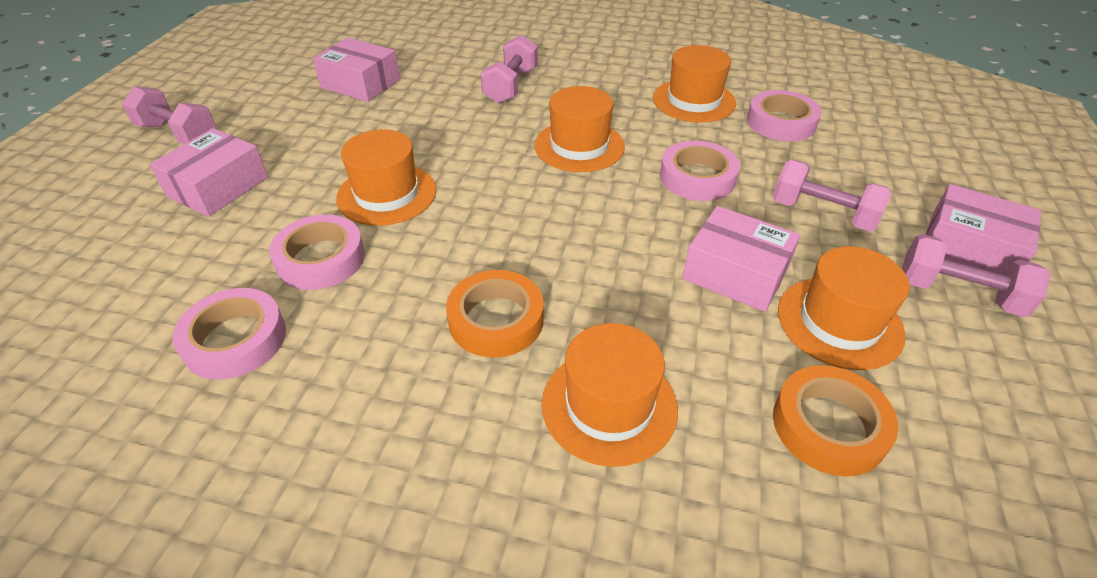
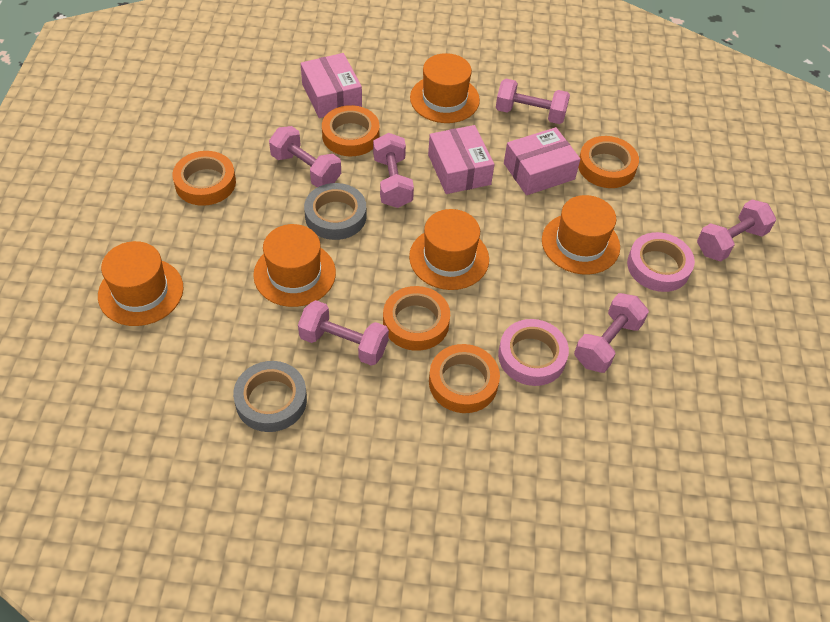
grey tape: 0 -> 2
orange tape: 2 -> 5
pink box: 4 -> 3
pink dumbbell: 4 -> 6
pink tape: 4 -> 2

